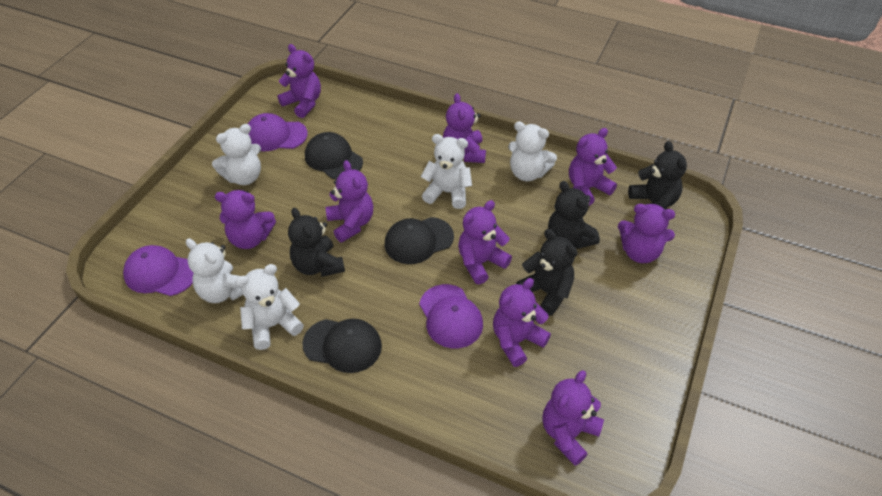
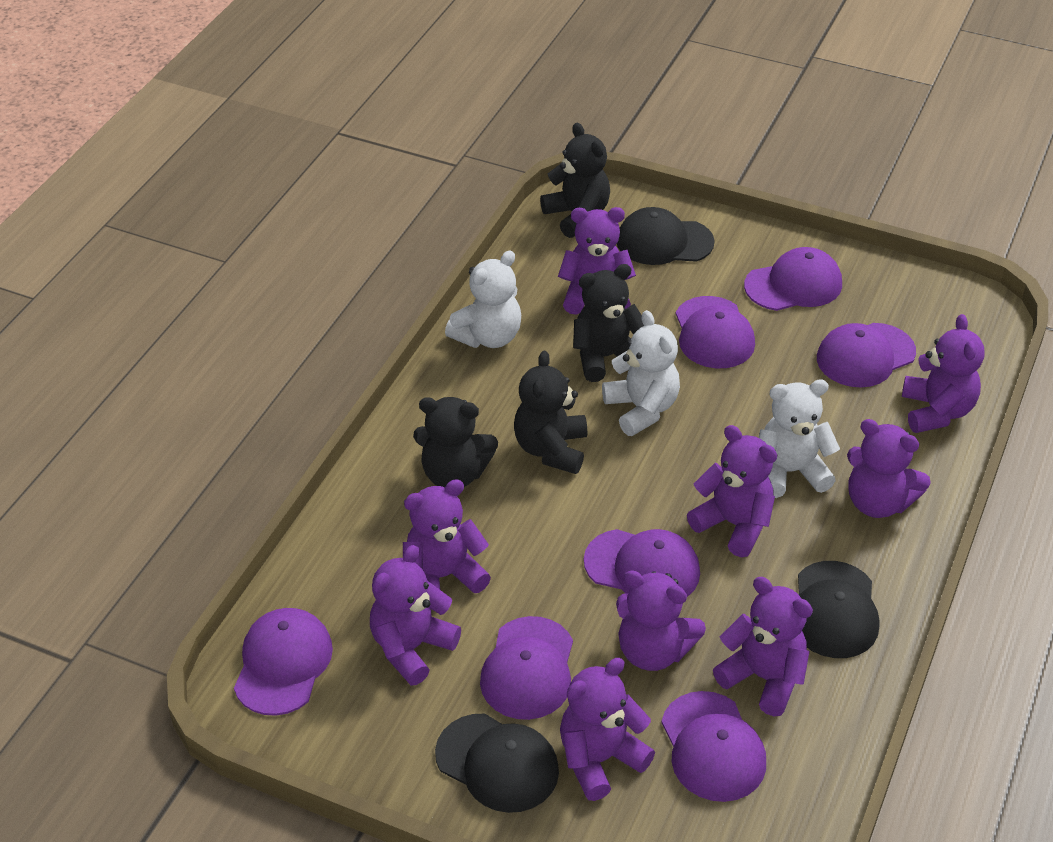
purple cap: 3 -> 7
white teddy bear: 5 -> 3

